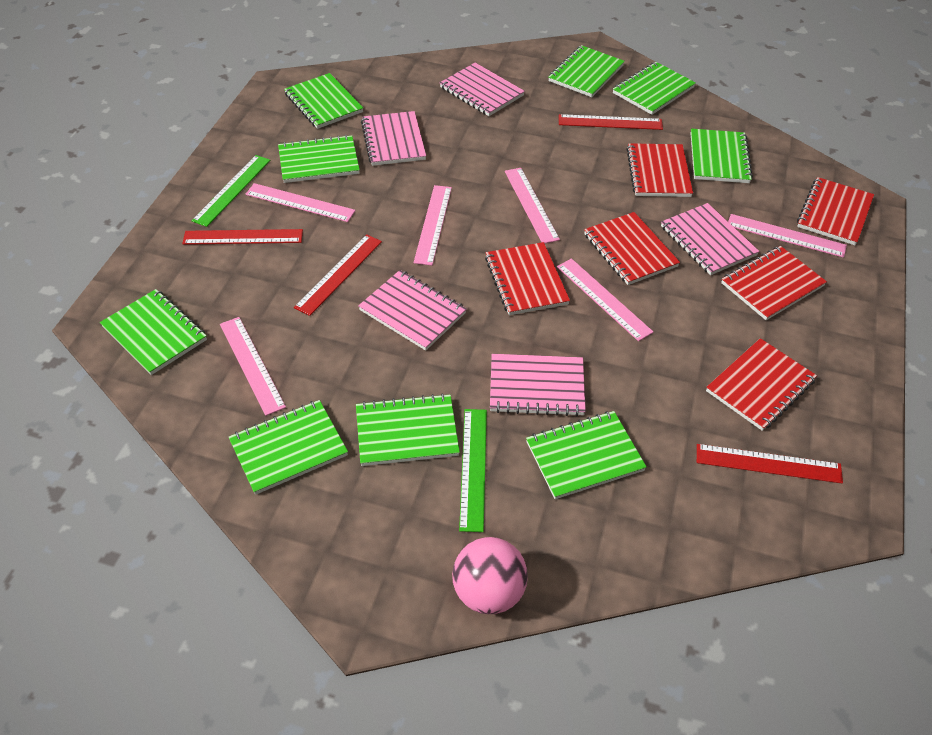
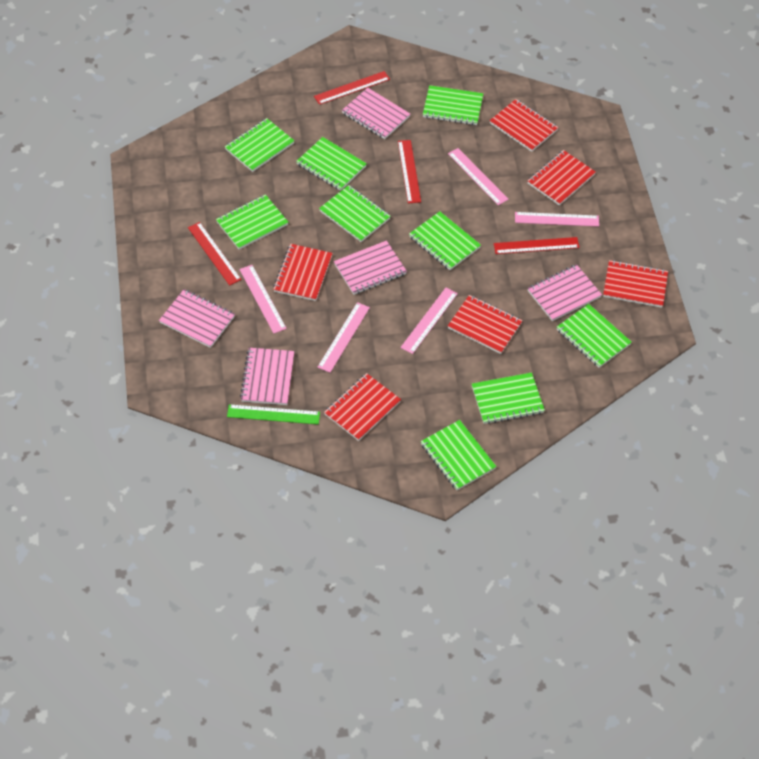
green ruler: 2 -> 1
pink ball: 1 -> 0
pink ruler: 6 -> 5

